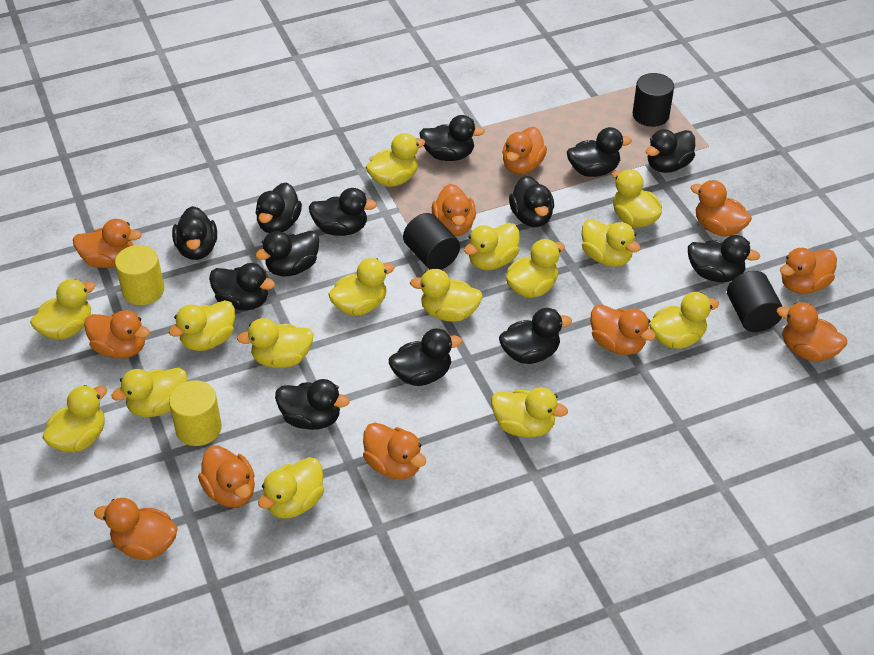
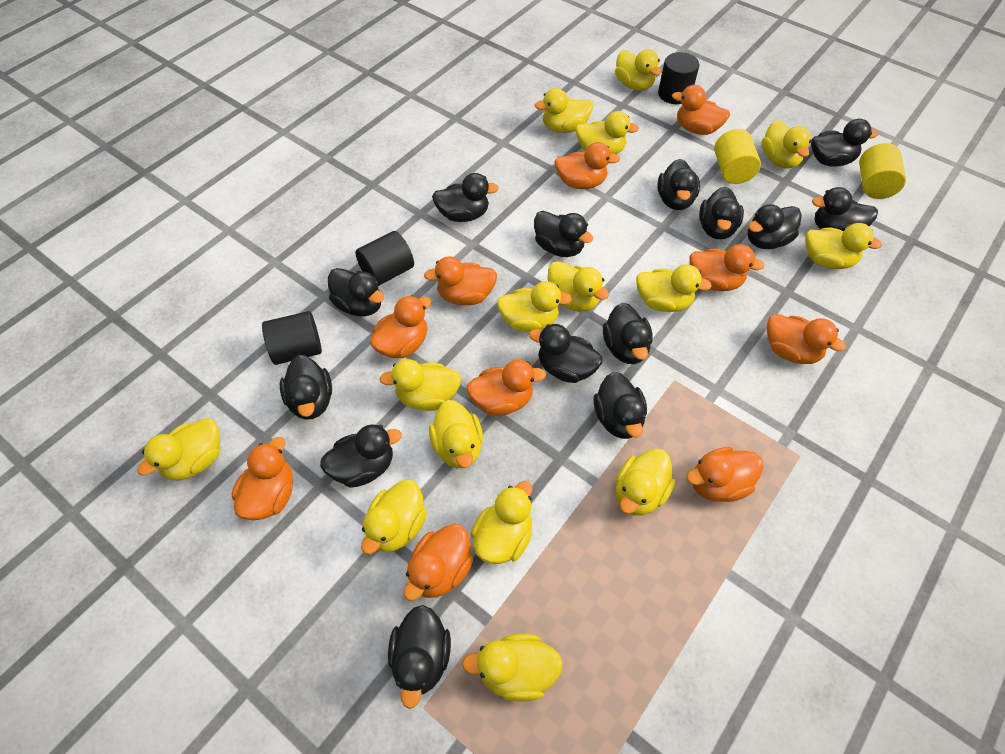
black duck: 13 -> 14
orange duck: 11 -> 10

